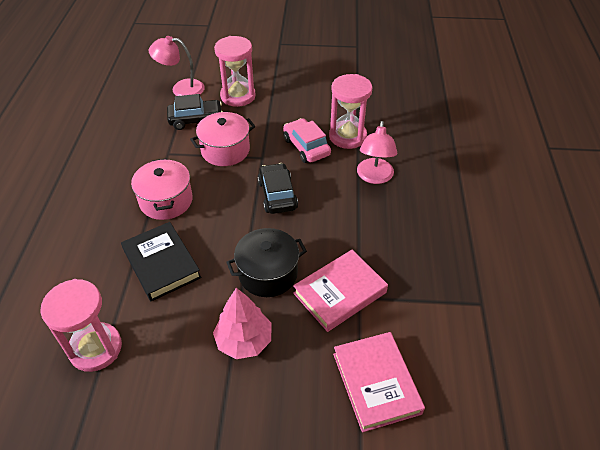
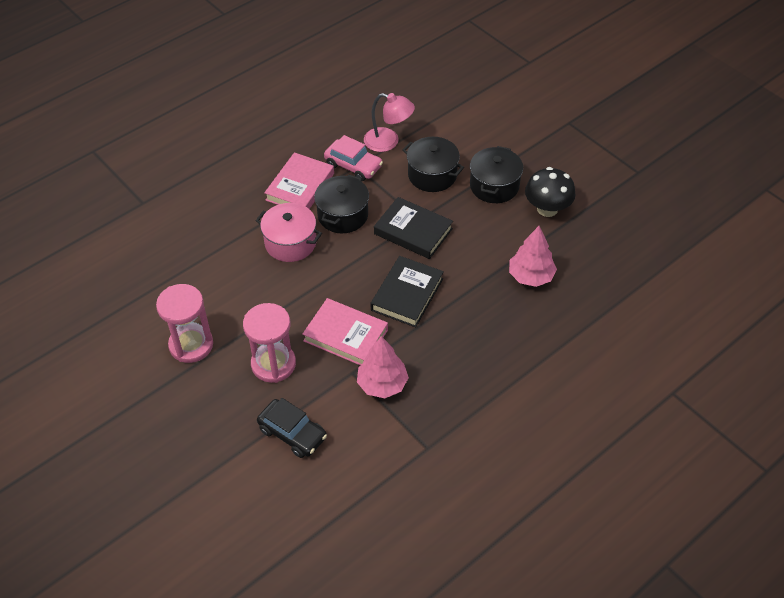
black book: 1 -> 2
black car: 2 -> 1
black mushroom: 0 -> 1
black pot: 1 -> 3
pink hourglass: 3 -> 2
pink lamp: 2 -> 1
pink pot: 2 -> 1
pink tree: 1 -> 2

